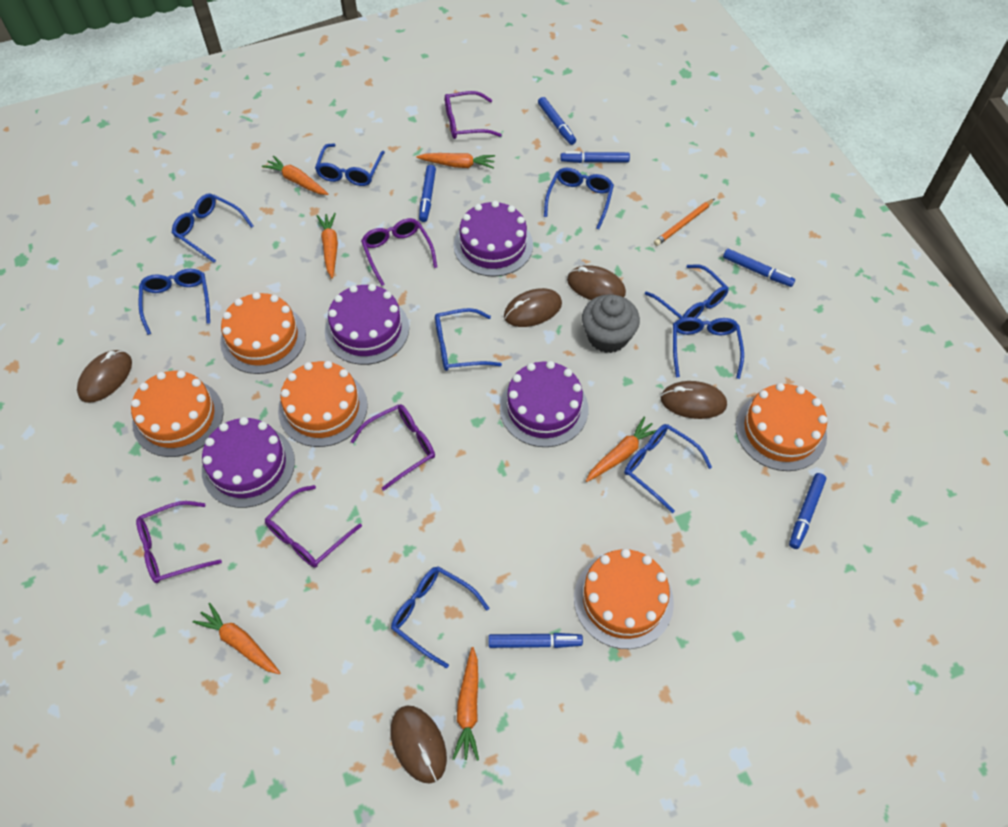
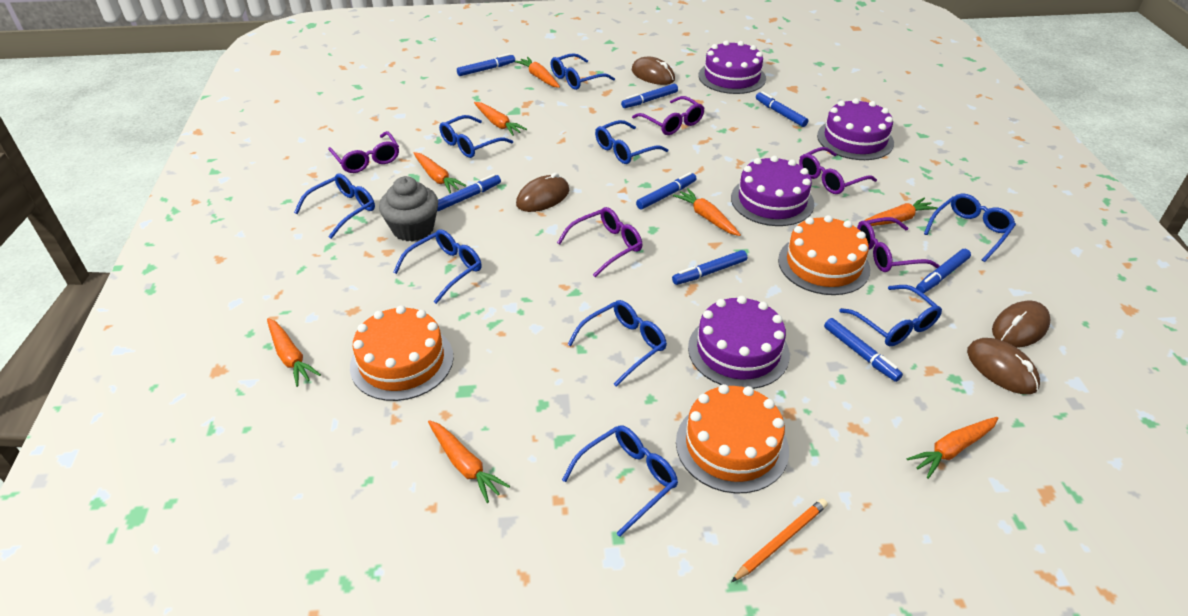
blue marker: 6 -> 8
brown mouse: 5 -> 4
orange cake: 5 -> 3
orange carrot: 6 -> 8

